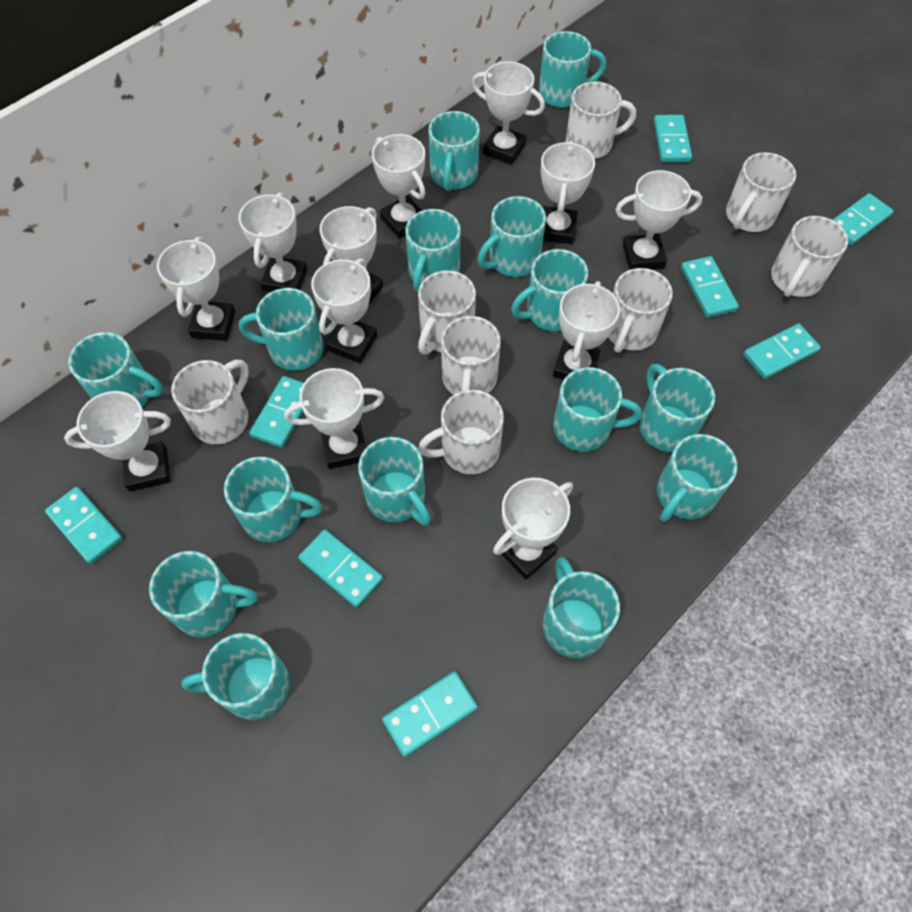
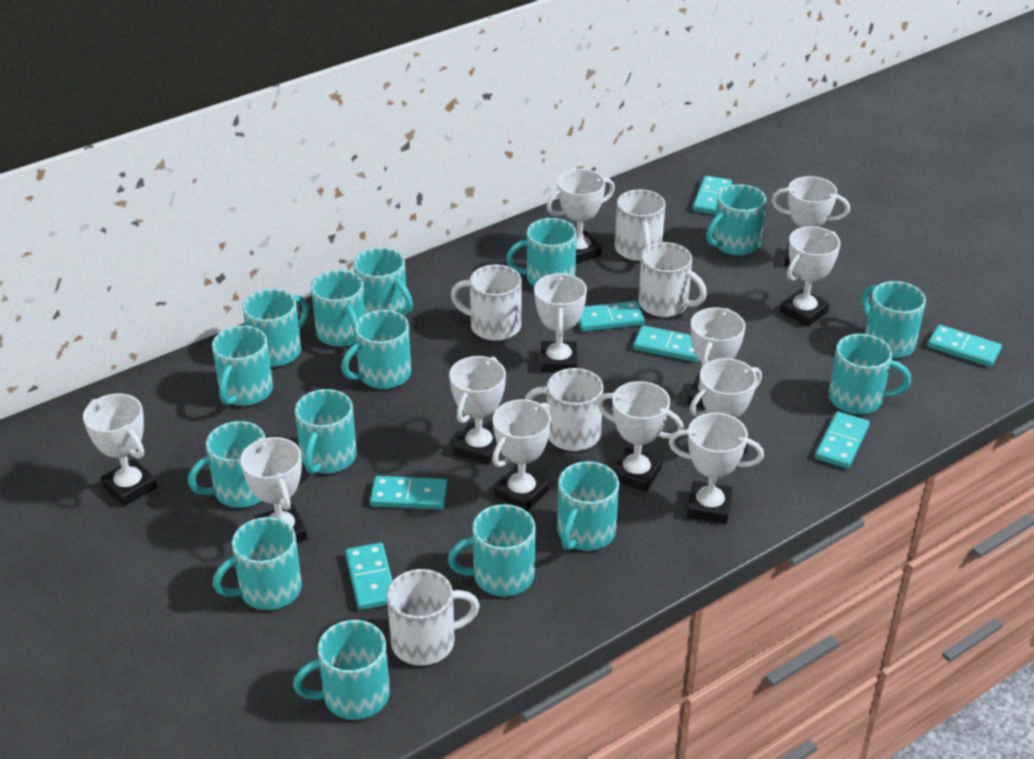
turquoise domino: 8 -> 7
white mug: 8 -> 5

